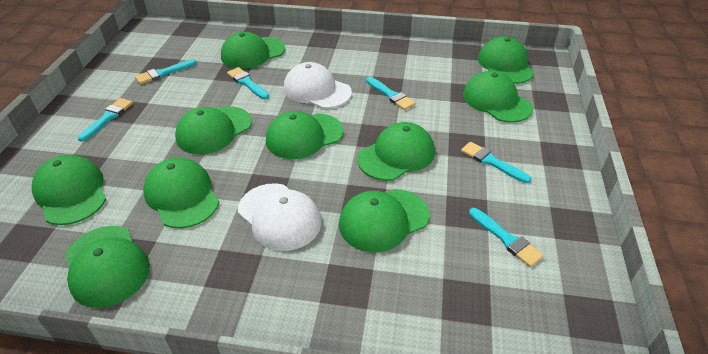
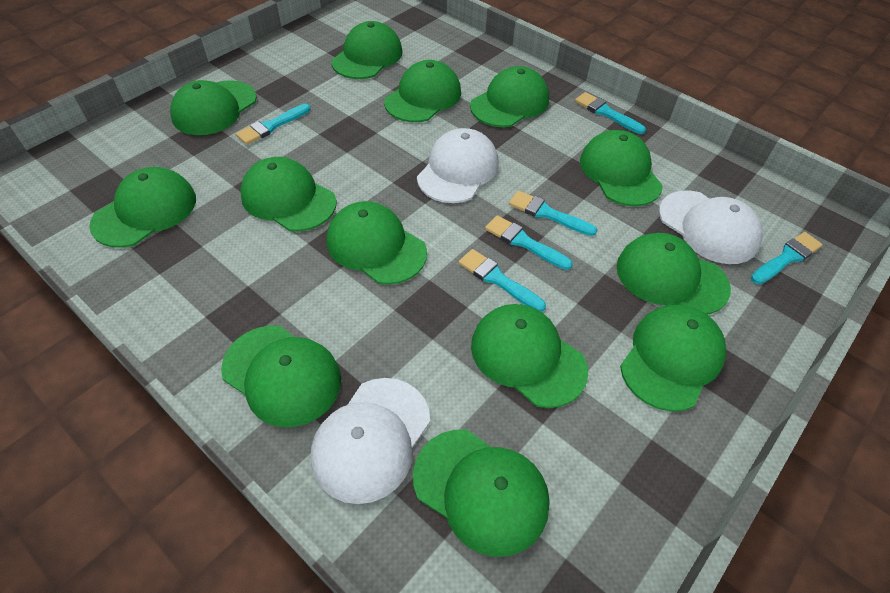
green cap: 10 -> 13
white cap: 2 -> 3

